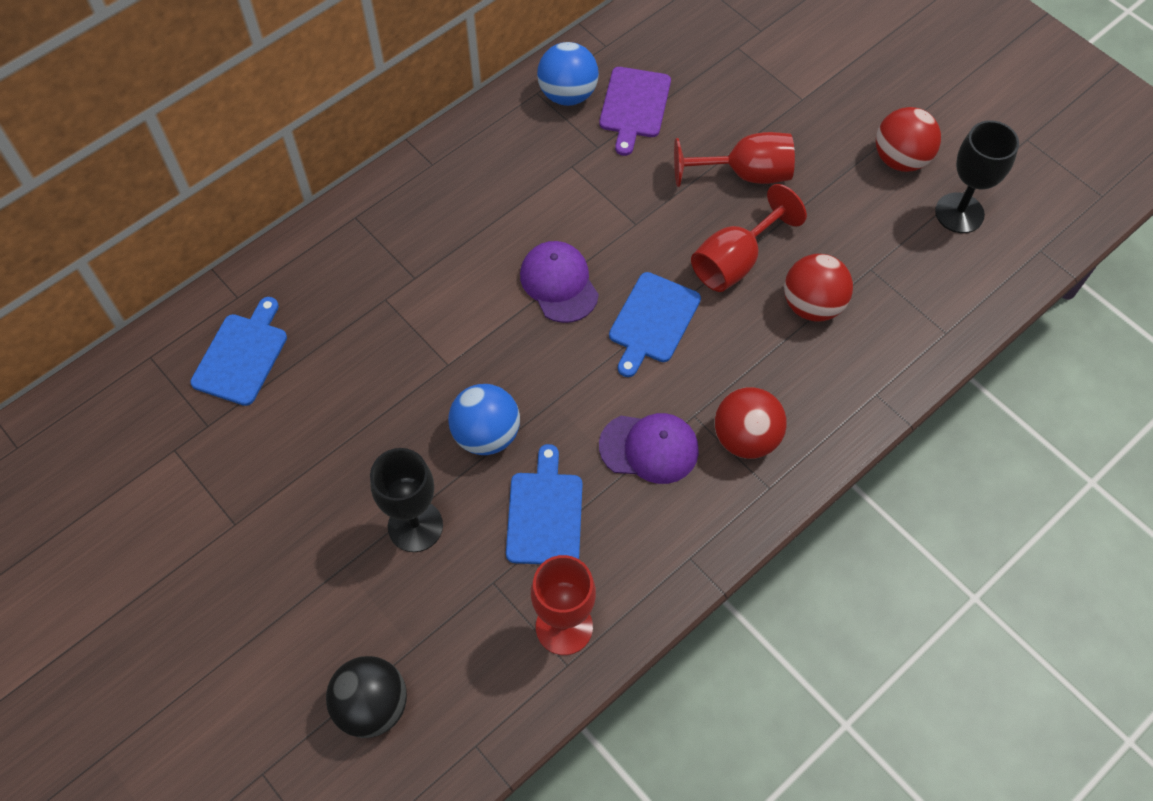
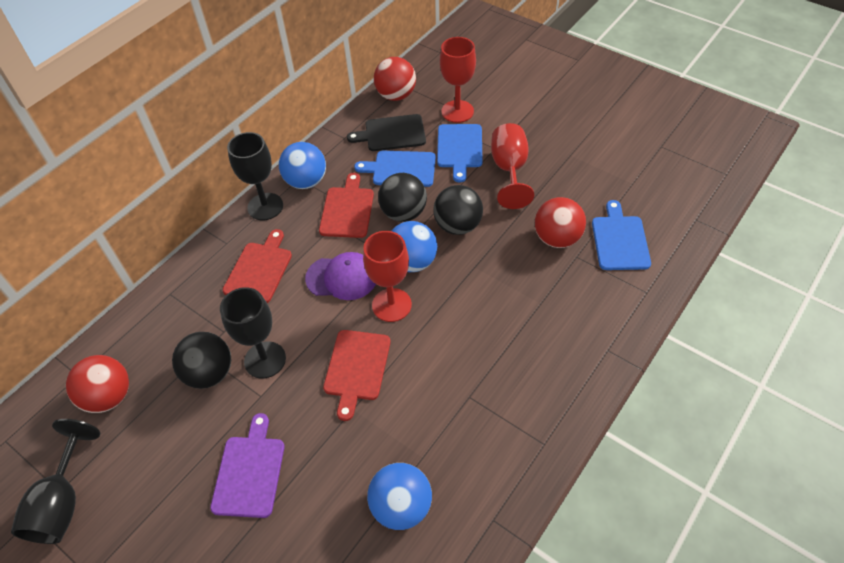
black ball: 1 -> 3
black cutting board: 0 -> 1
black goblet: 2 -> 3
blue ball: 2 -> 3
purple cap: 2 -> 1
red cutting board: 0 -> 3

